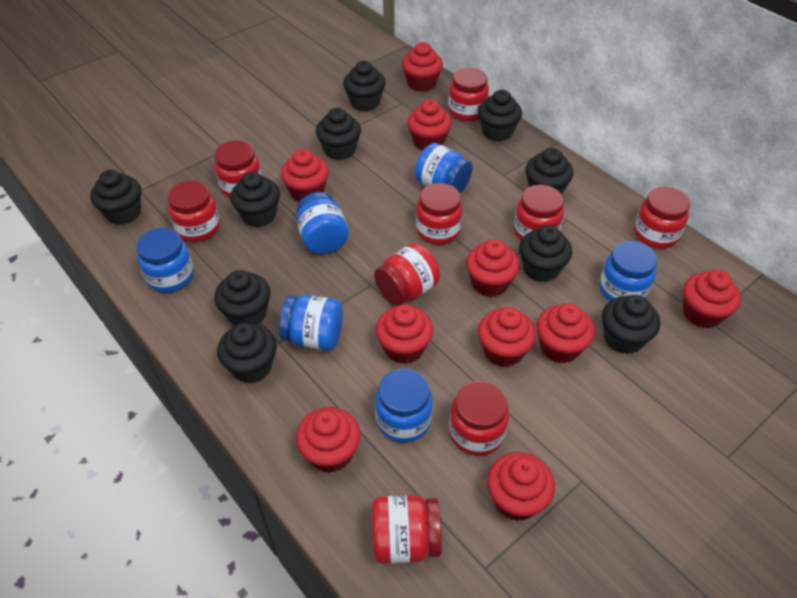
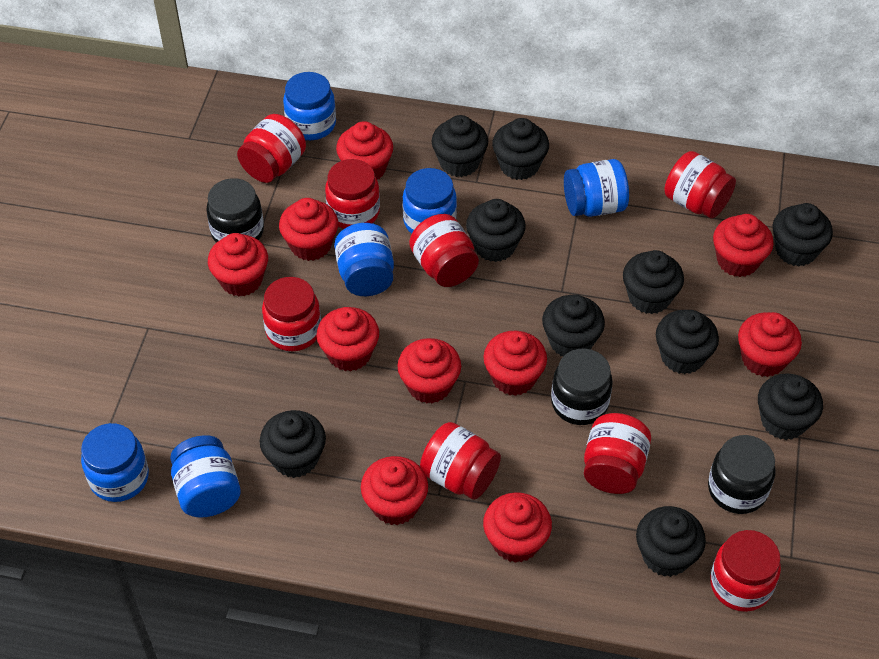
black jar: 0 -> 3
red jar: 9 -> 8

